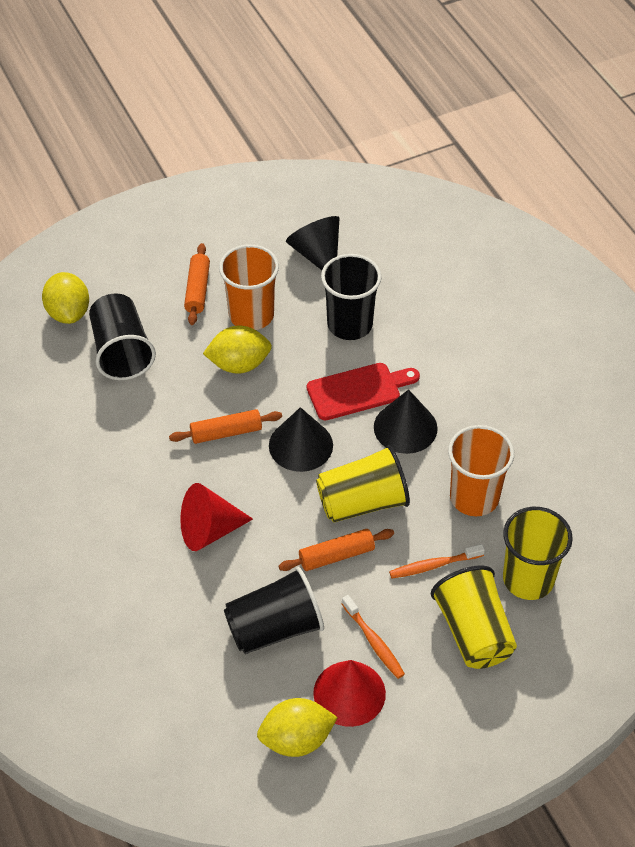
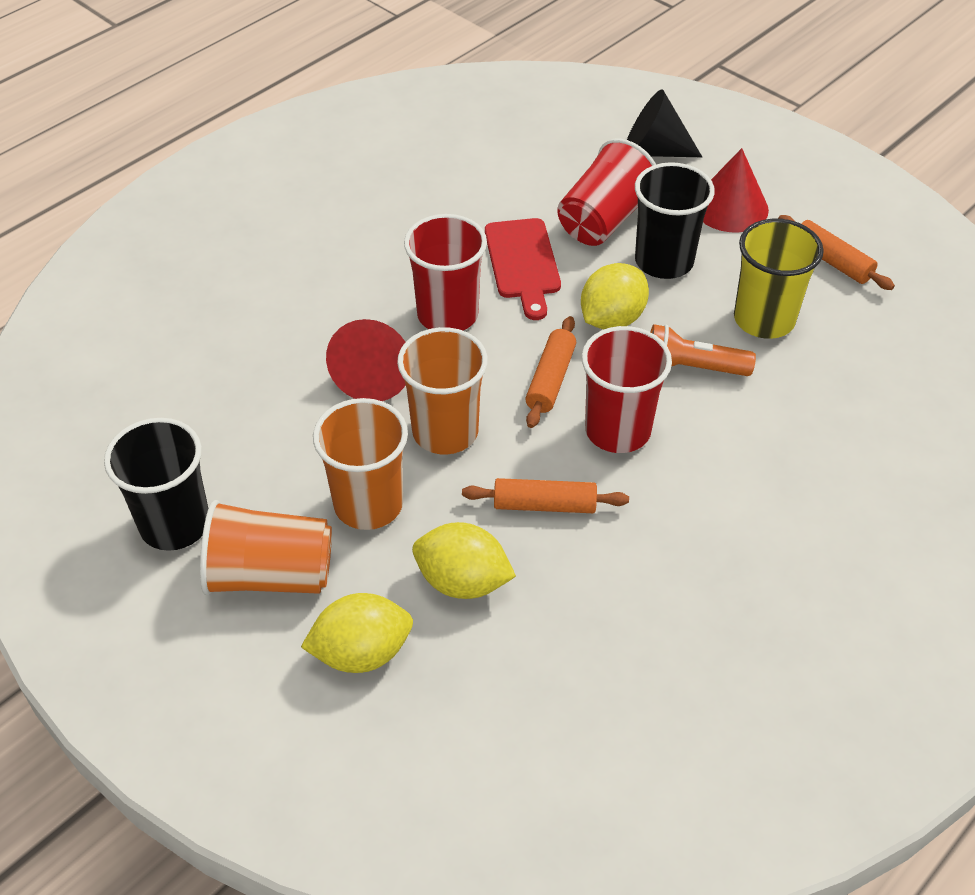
black cone: 3 -> 1
black cup: 3 -> 2
orange cup: 2 -> 3
orange flashlight: 0 -> 1
orange toothbrush: 2 -> 0
red cup: 0 -> 3
yellow cup: 3 -> 1

